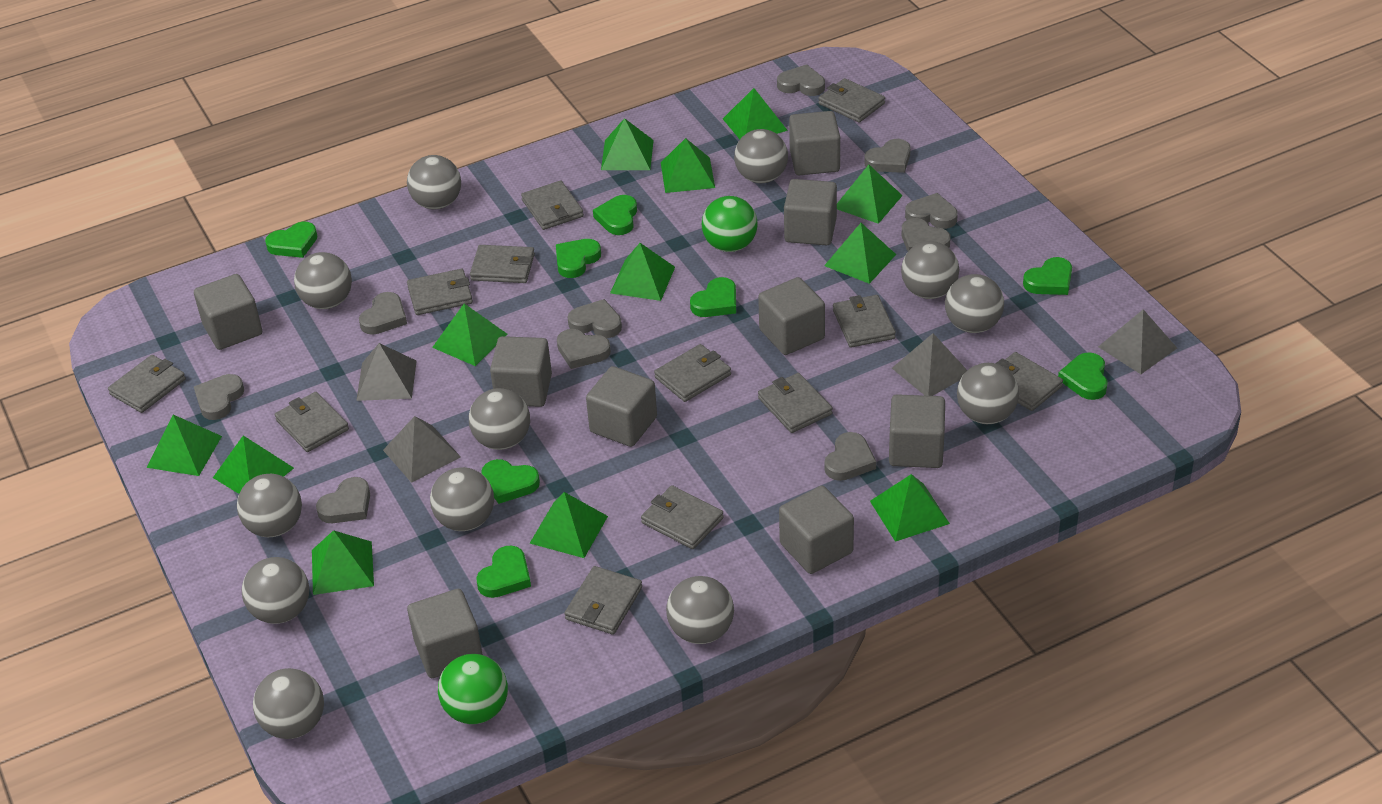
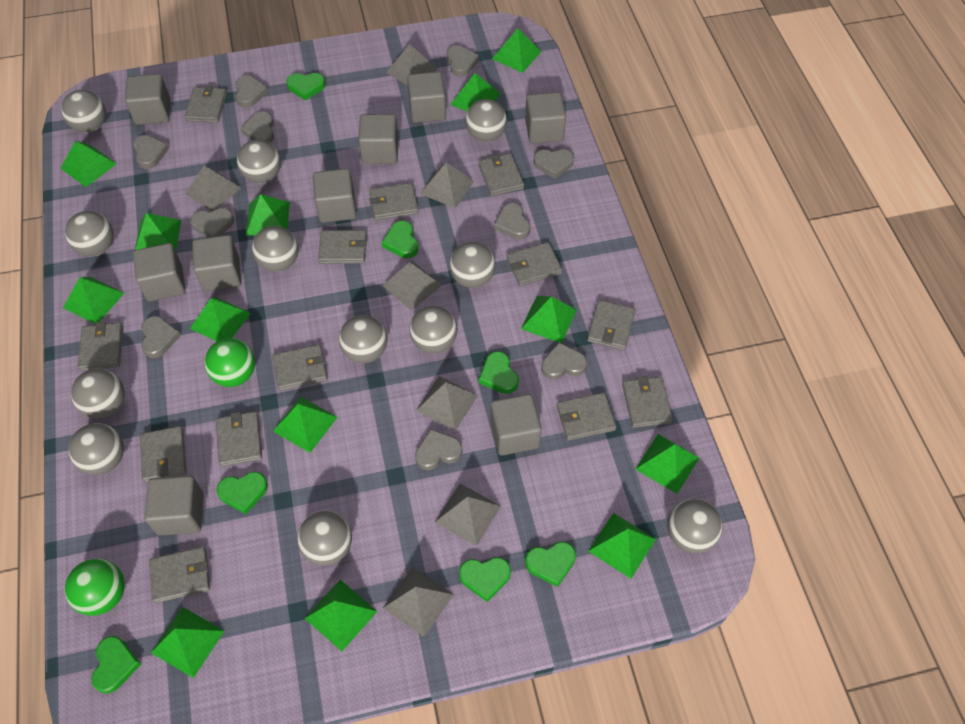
green heart: 8 -> 7
green pyramid: 12 -> 13
grey pyramid: 4 -> 7
grey wallet: 12 -> 13

